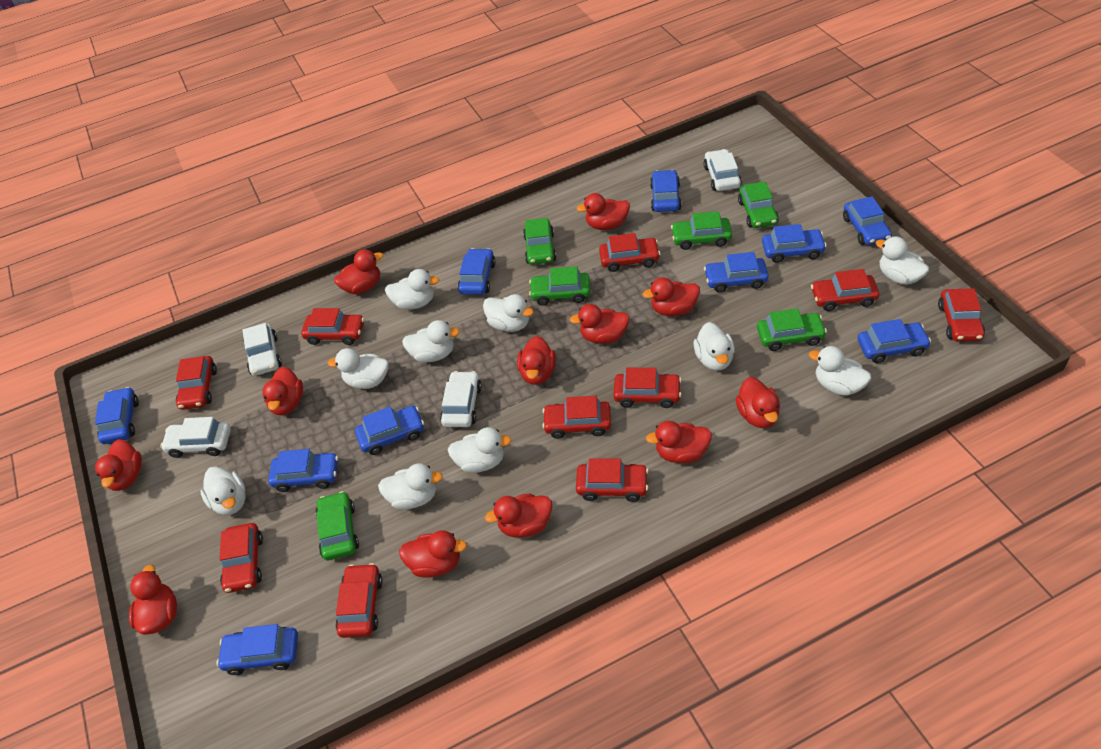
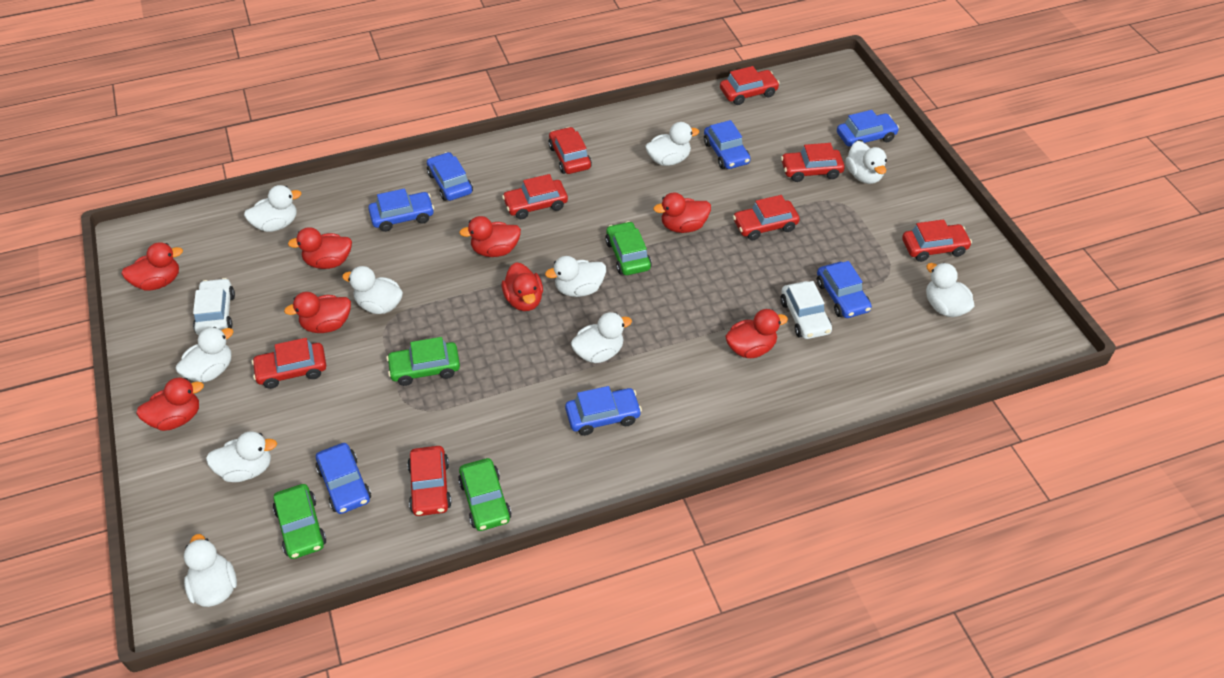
blue car: 10 -> 7
green car: 6 -> 4
red car: 10 -> 8
red duck: 12 -> 8
white car: 4 -> 2

